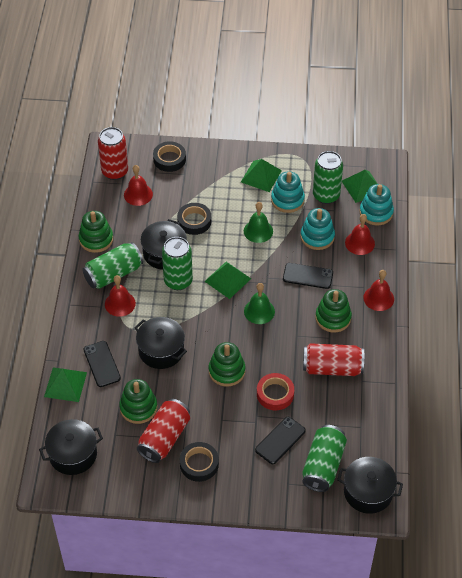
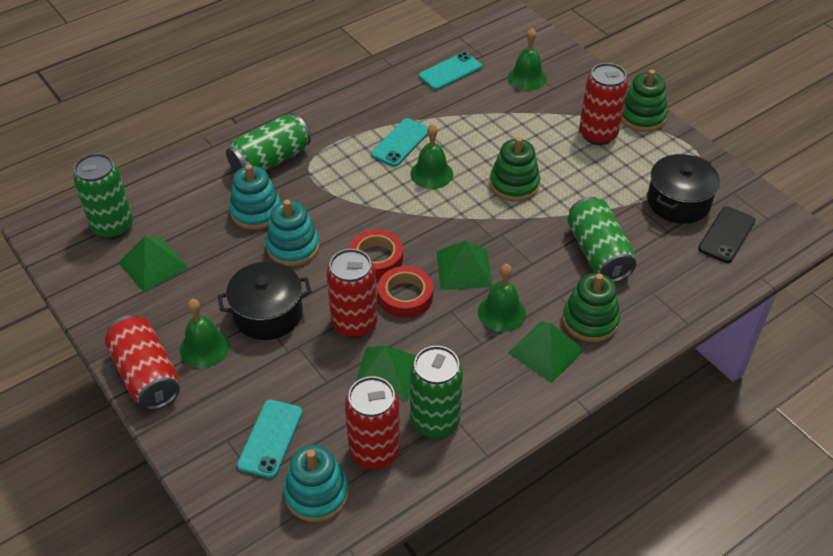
black phone: 3 -> 1
black pot: 4 -> 2
black tape: 3 -> 0
green bell: 2 -> 4
green stacking toy: 4 -> 3
red bell: 4 -> 0
red can: 3 -> 4
red tape: 1 -> 2
turquoise phone: 0 -> 3

